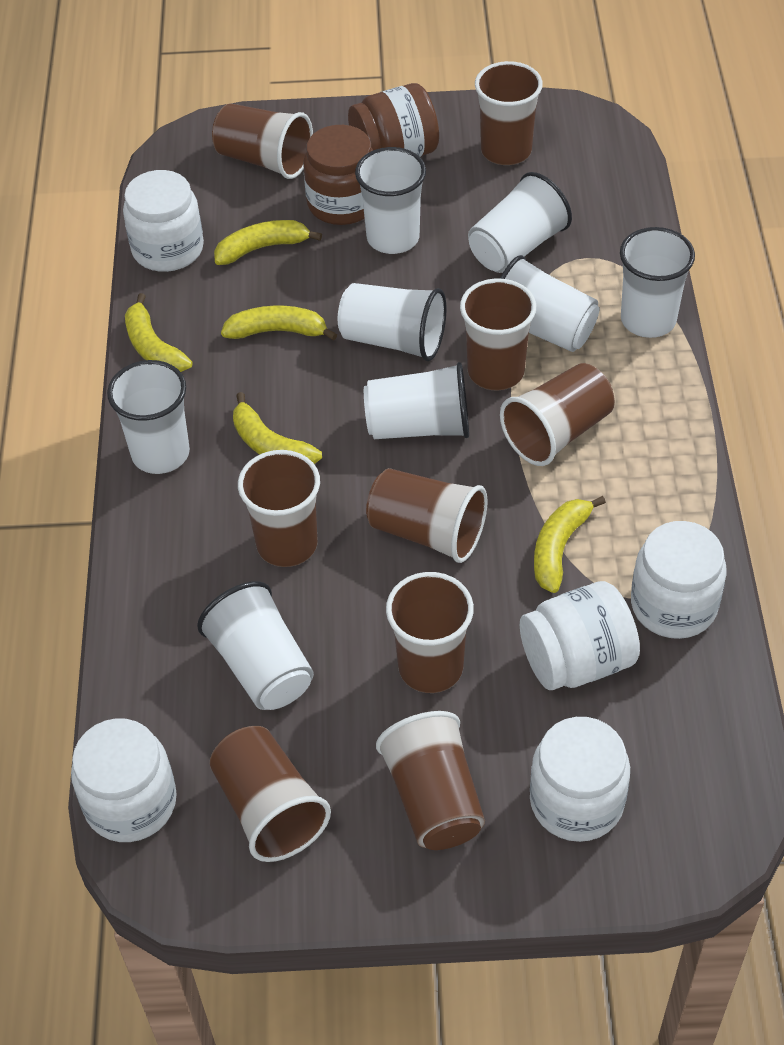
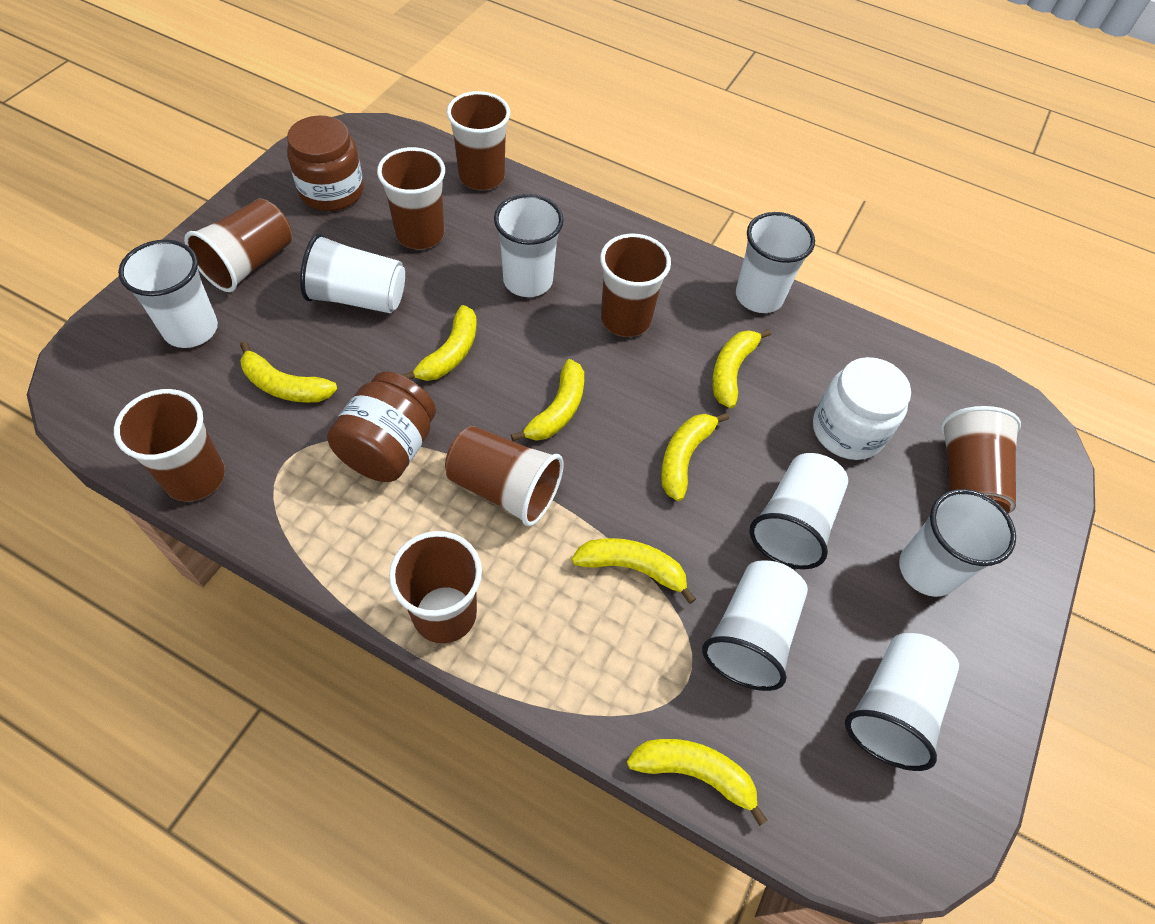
brown cup: 9 -> 8
white jar: 5 -> 1
yellow banana: 5 -> 7

